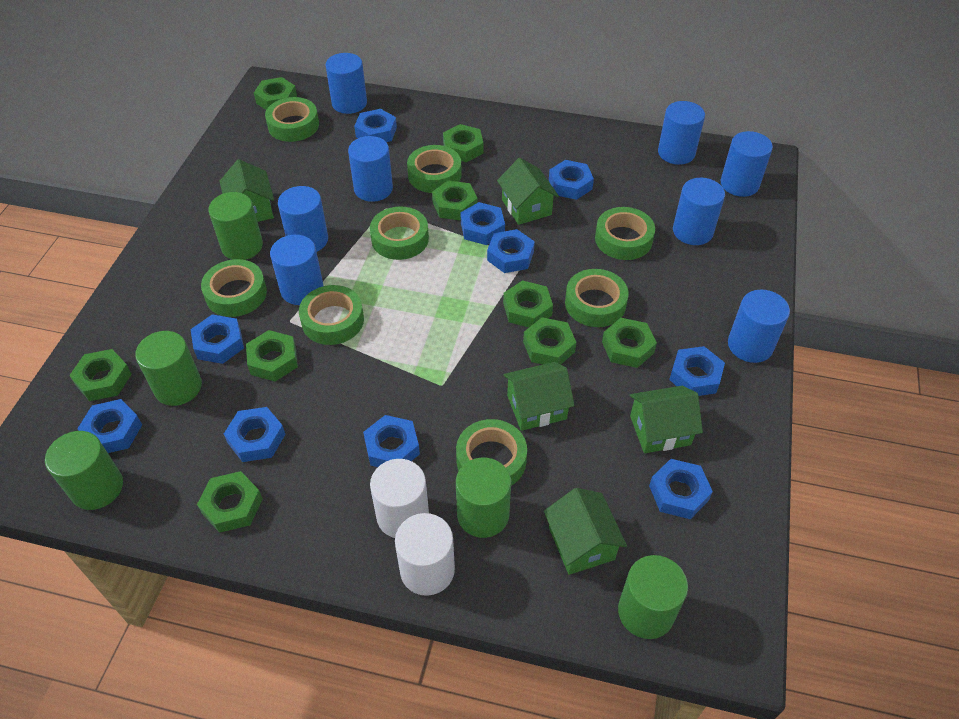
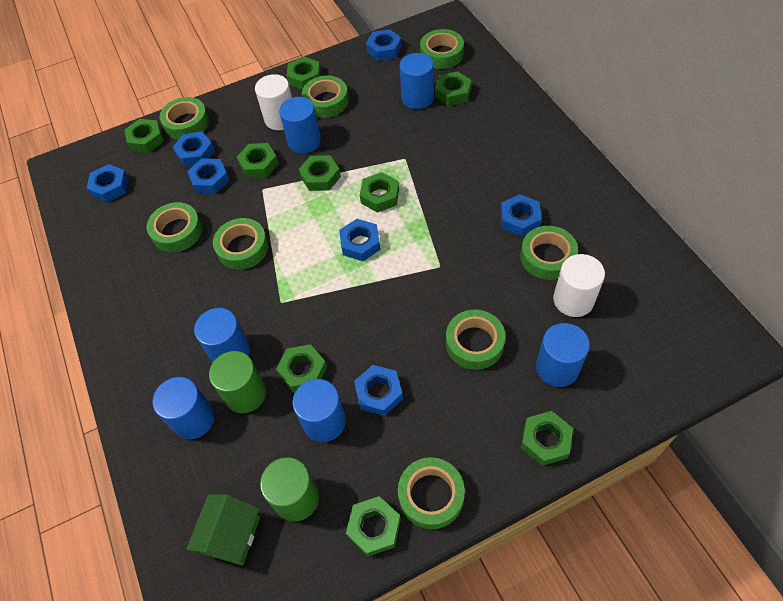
blue cylinder: 8 -> 6
blue nut: 10 -> 7
green cylinder: 5 -> 2
green house: 5 -> 1

